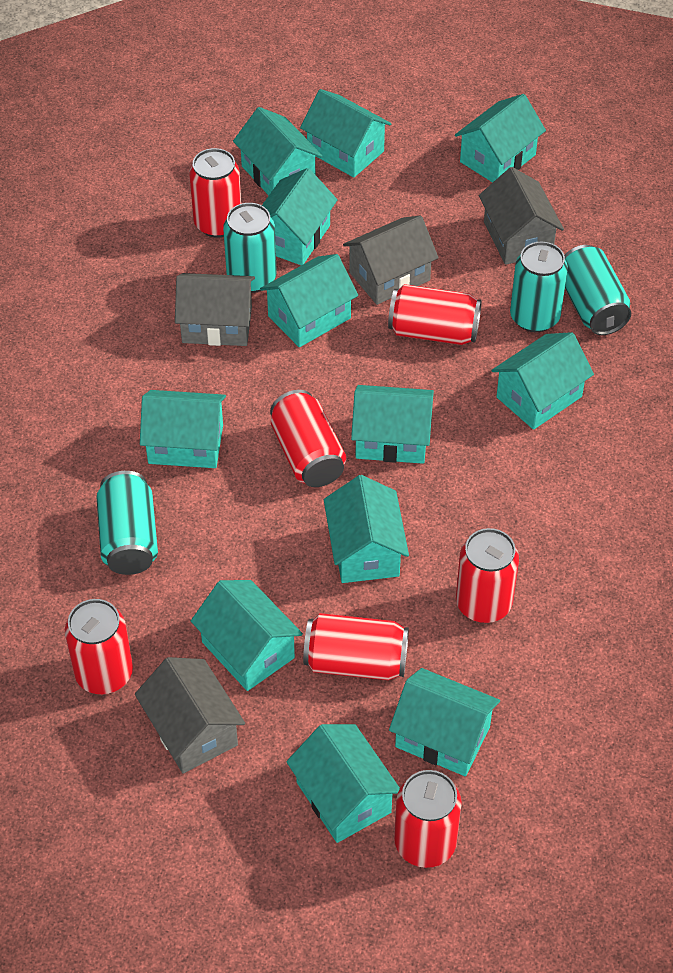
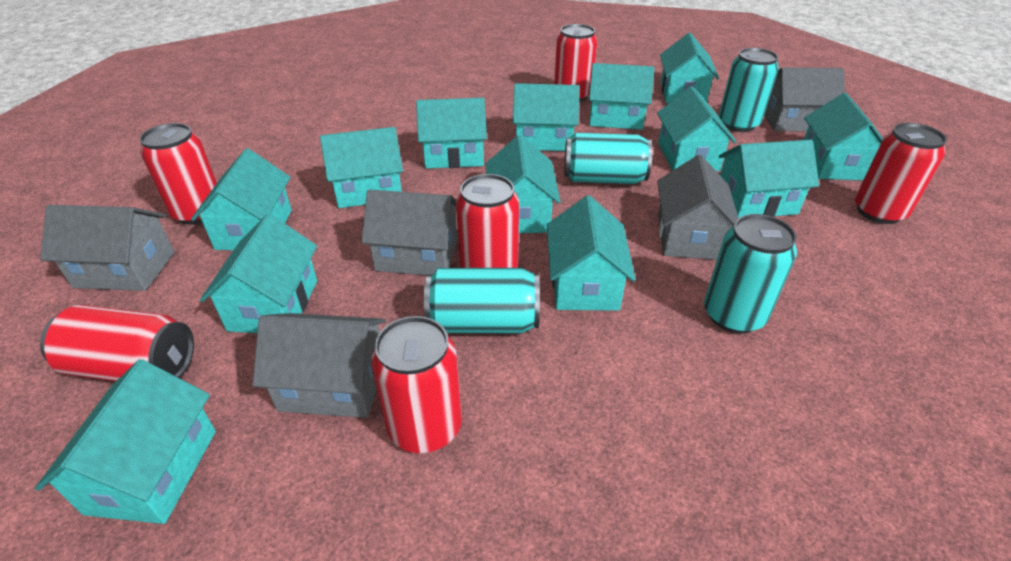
grey house: 4 -> 5
red can: 7 -> 6
turquoise house: 12 -> 13

